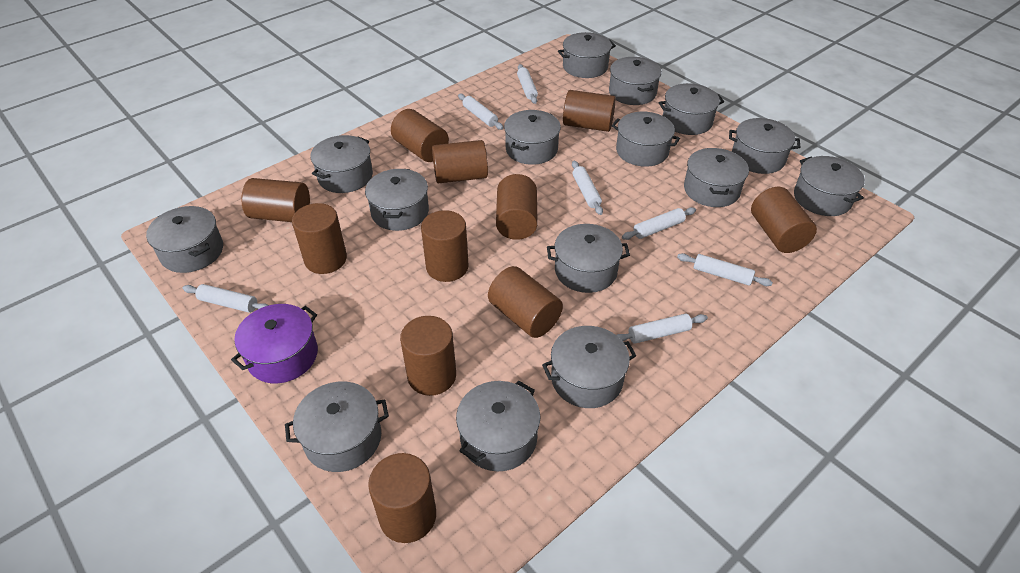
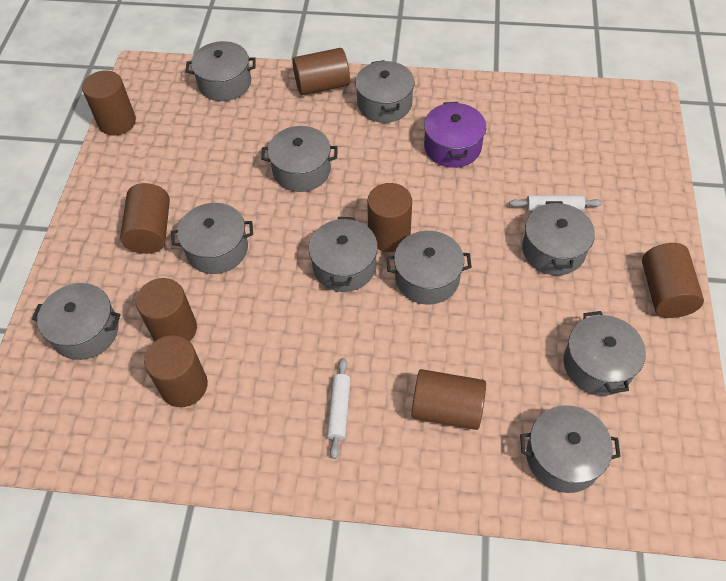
brown cylinder: 11 -> 8
grey pot: 15 -> 10
white rolling pin: 7 -> 2

